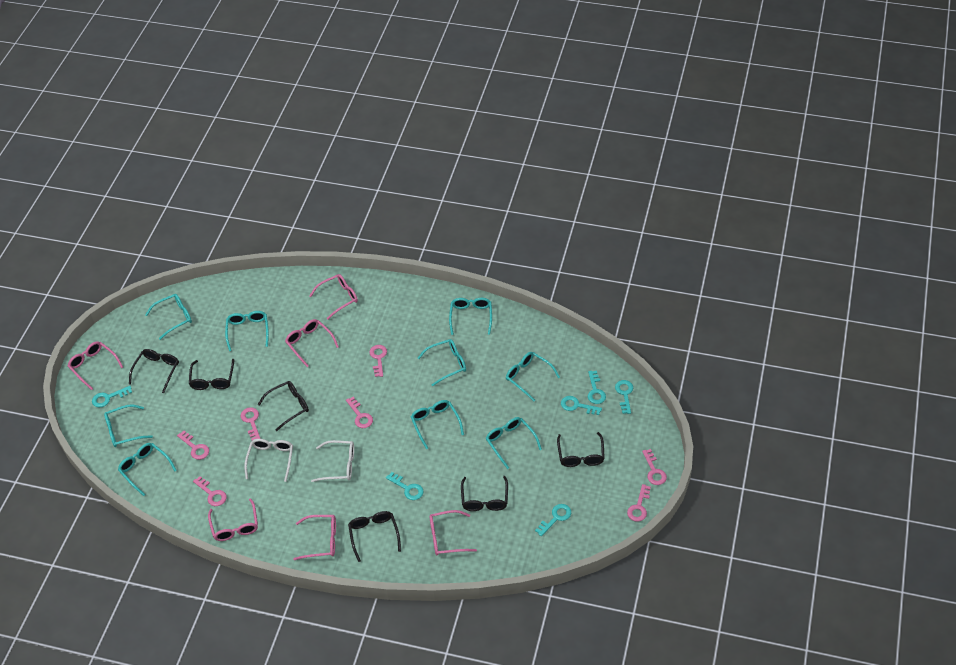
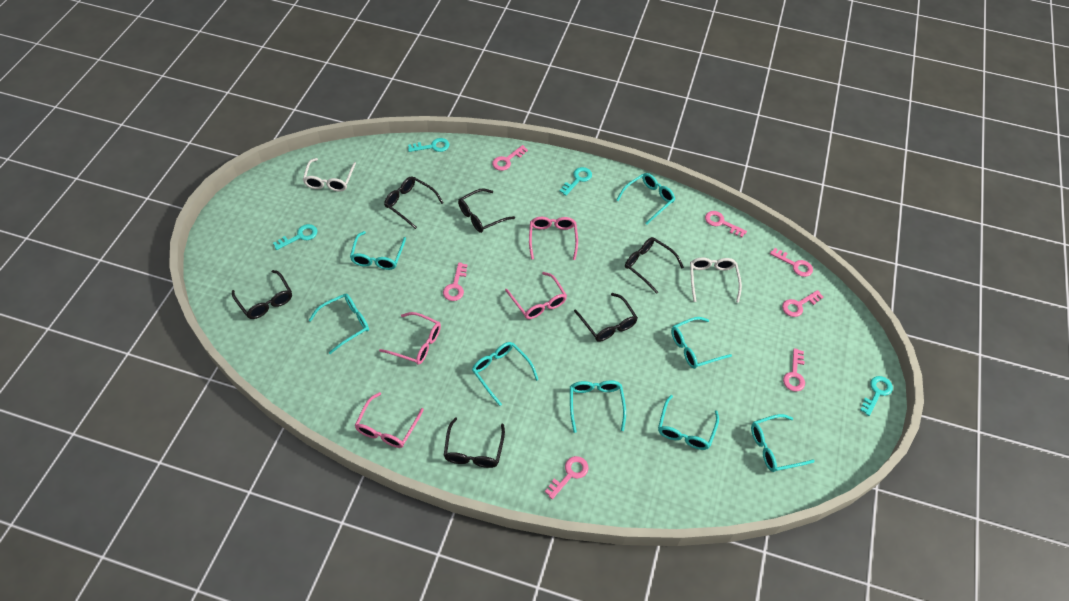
pink glasses: 6 -> 4
turquoise glasses: 9 -> 8
turquoise key: 6 -> 4

